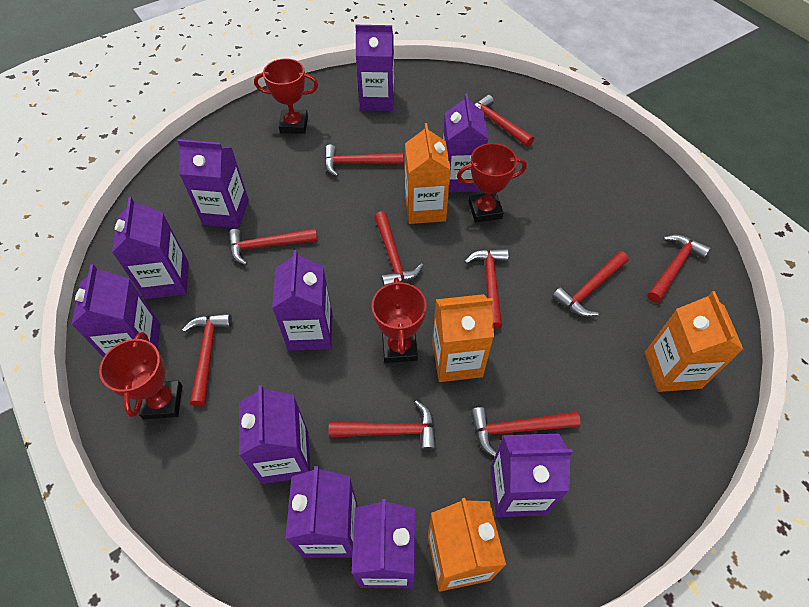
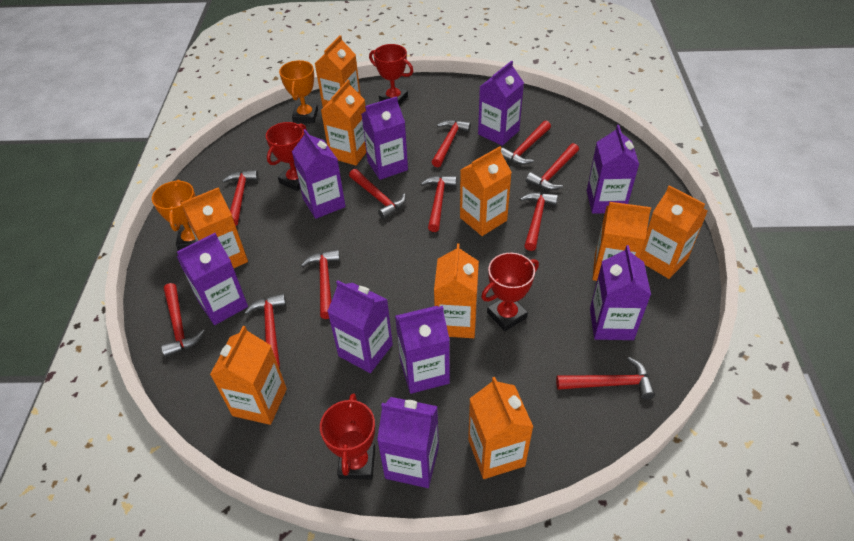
orange carton: 4 -> 9
orange trophy: 0 -> 2
purple carton: 10 -> 9
red hammer: 10 -> 11

